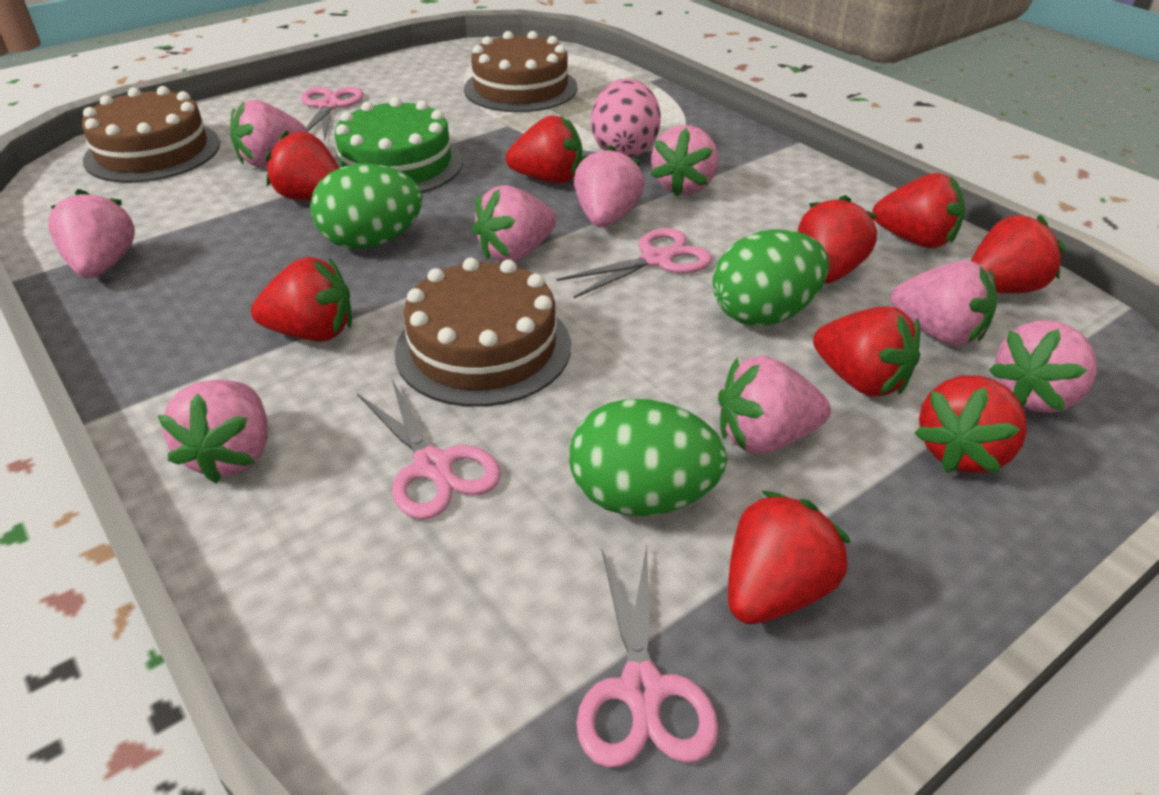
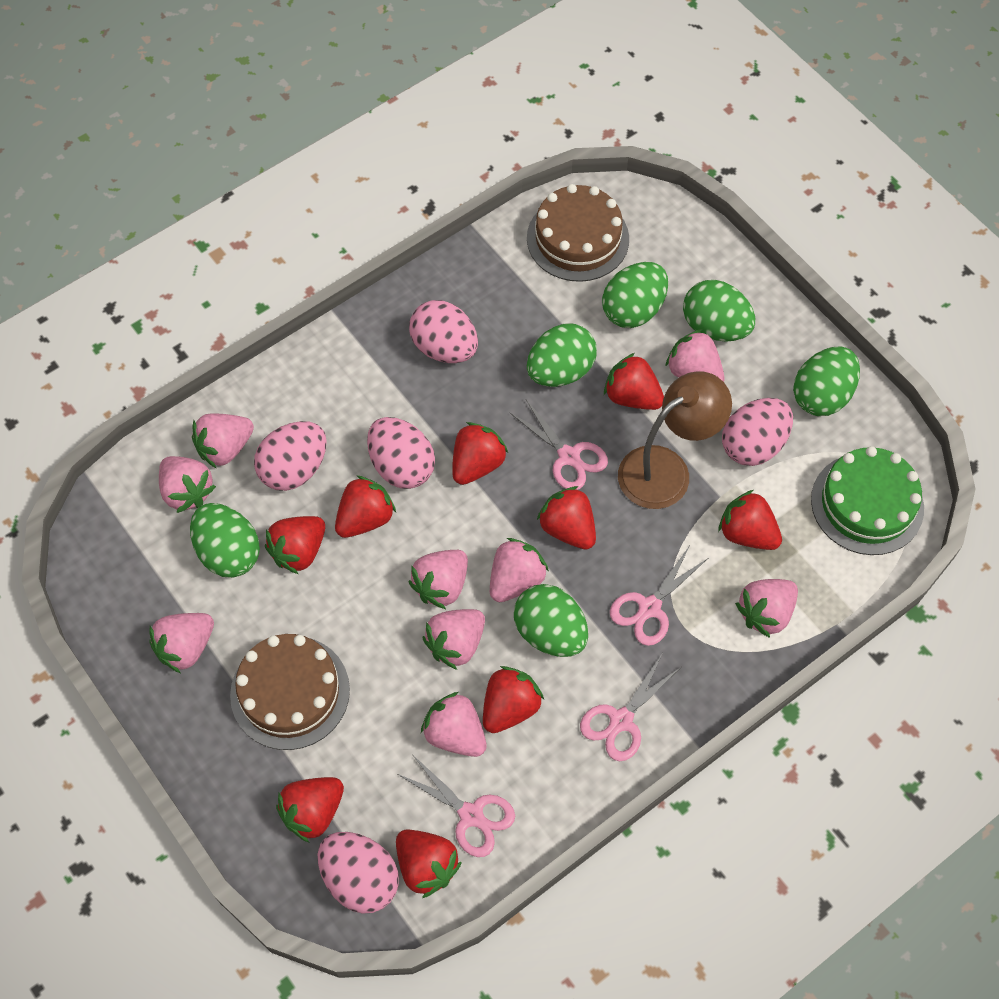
brown cake: 3 -> 2
brown lamp: 0 -> 1
green egg: 3 -> 6
pink egg: 1 -> 5

